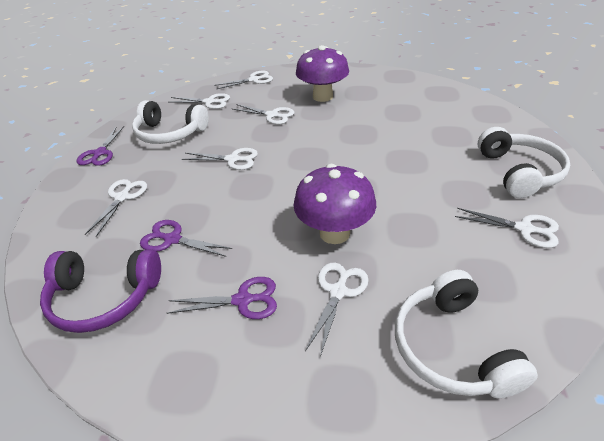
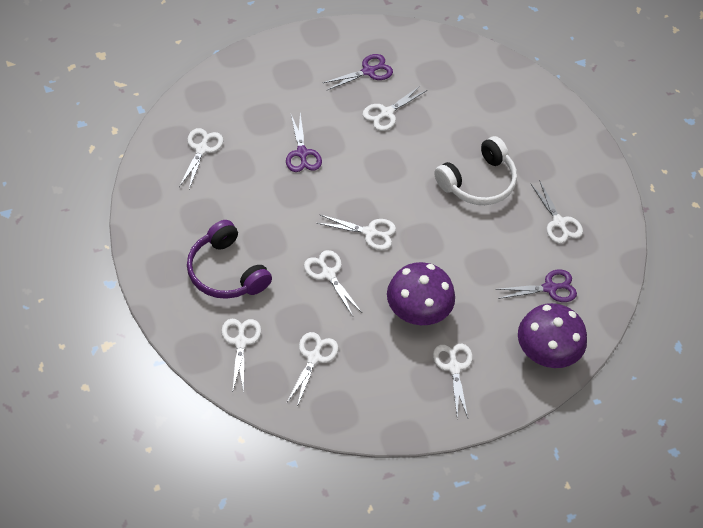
white headphones: 3 -> 1
white scissors: 7 -> 8

